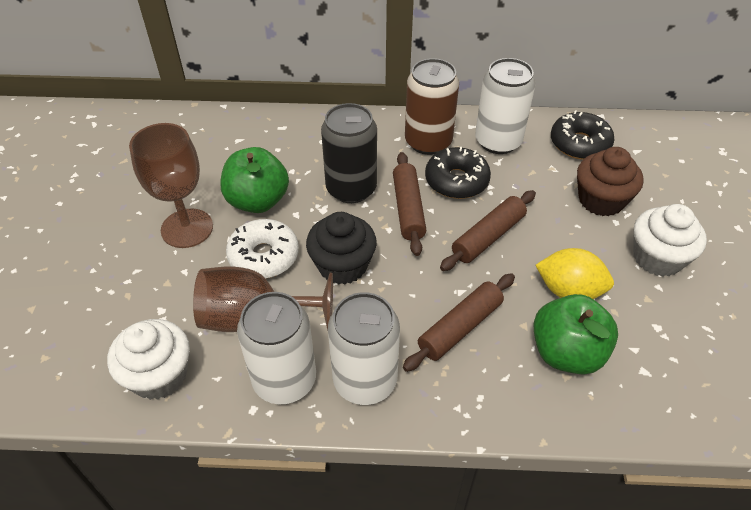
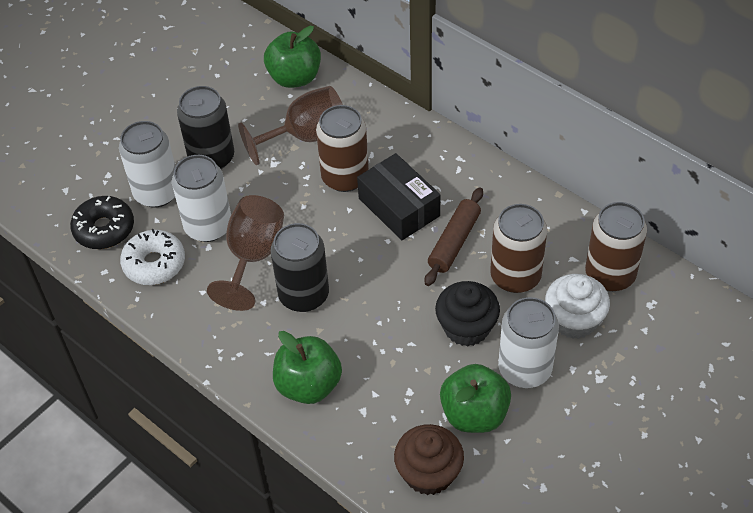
black box: 0 -> 1
black can: 1 -> 2
black donut: 2 -> 1
brown can: 1 -> 3
brown rolling pin: 3 -> 1
green apple: 2 -> 3
white cupcake: 2 -> 1
yellow lemon: 1 -> 0

